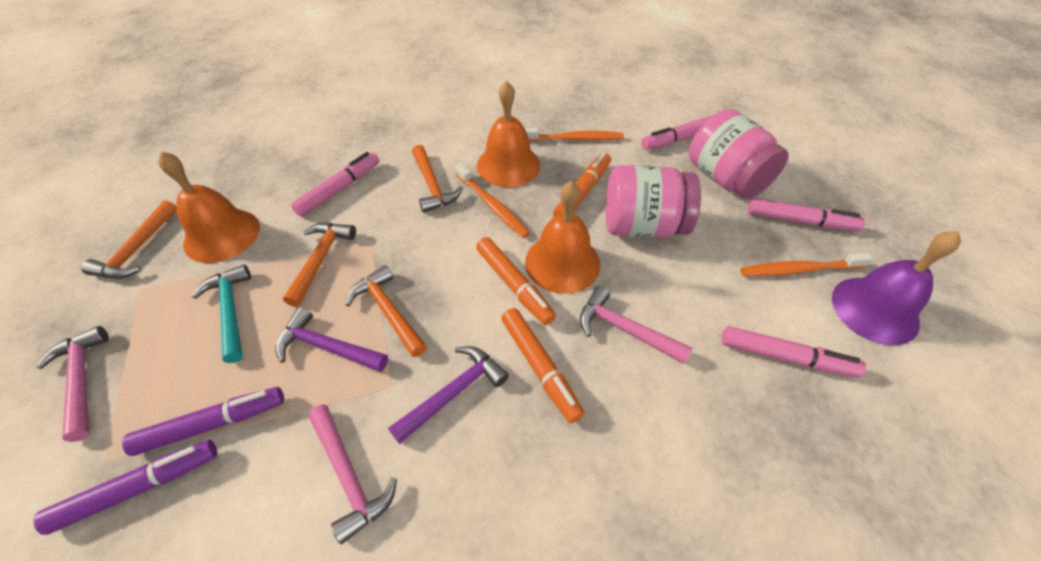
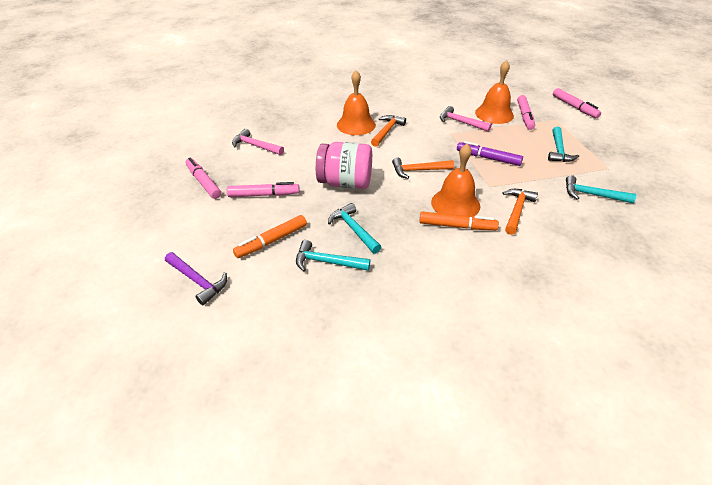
orange hammer: 4 -> 3
orange marker: 3 -> 2
orange toothbrush: 3 -> 0
pink hammer: 3 -> 2
pink jar: 2 -> 1
purple bell: 1 -> 0
purple hammer: 2 -> 1
purple marker: 2 -> 1
turquoise hammer: 1 -> 4

